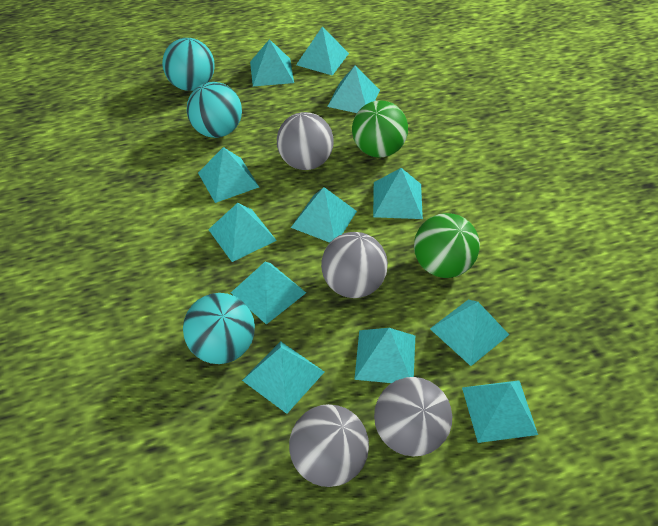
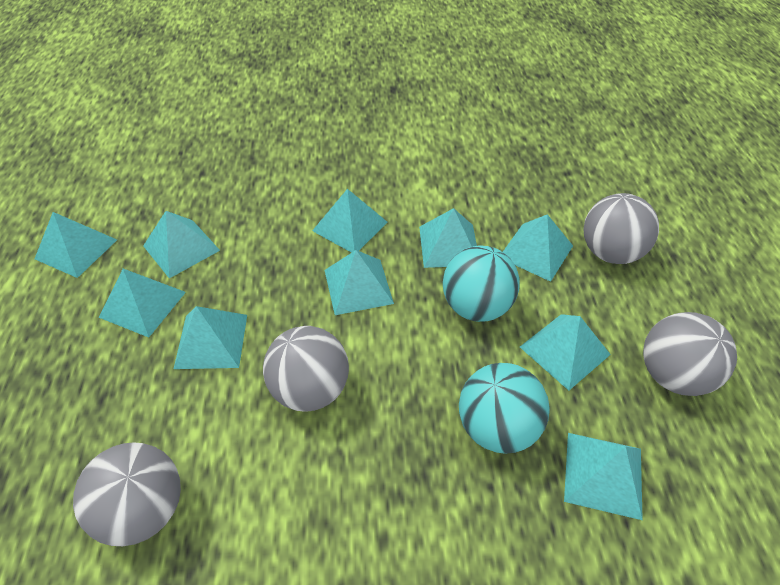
green ball: 2 -> 0
turquoise ball: 3 -> 2
turquoise pyramid: 12 -> 10

